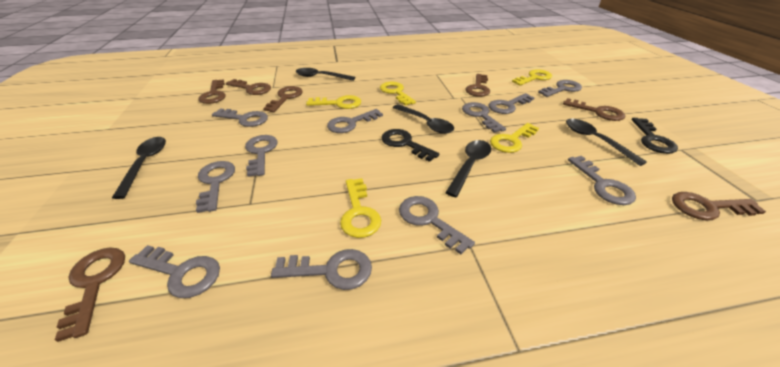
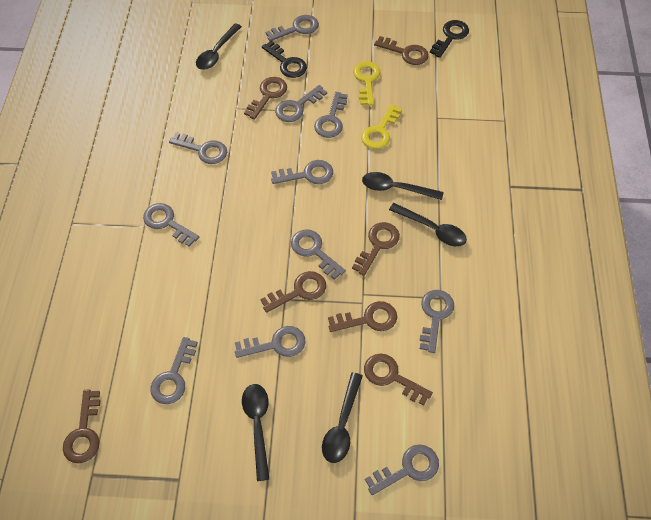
yellow key: 5 -> 2

